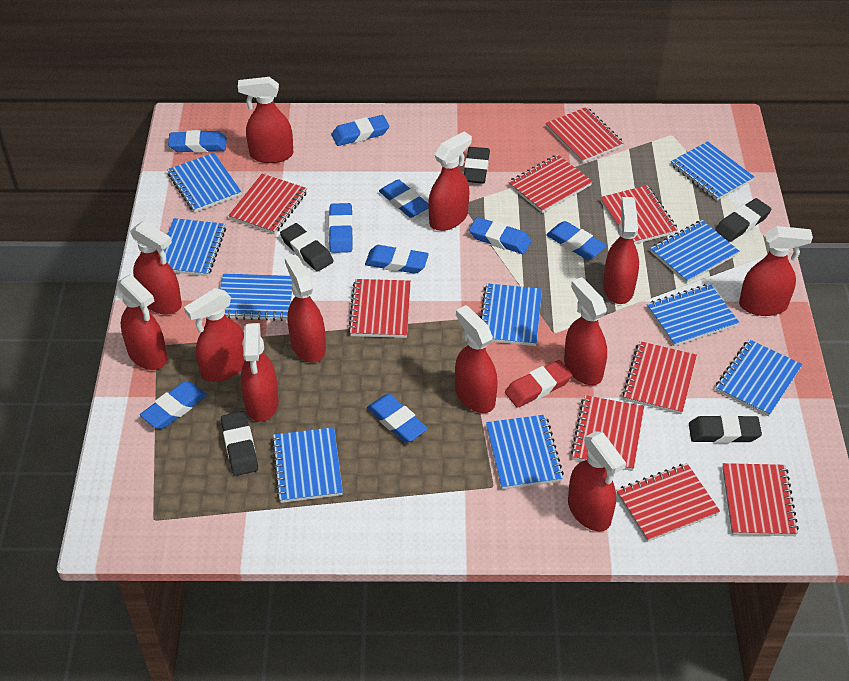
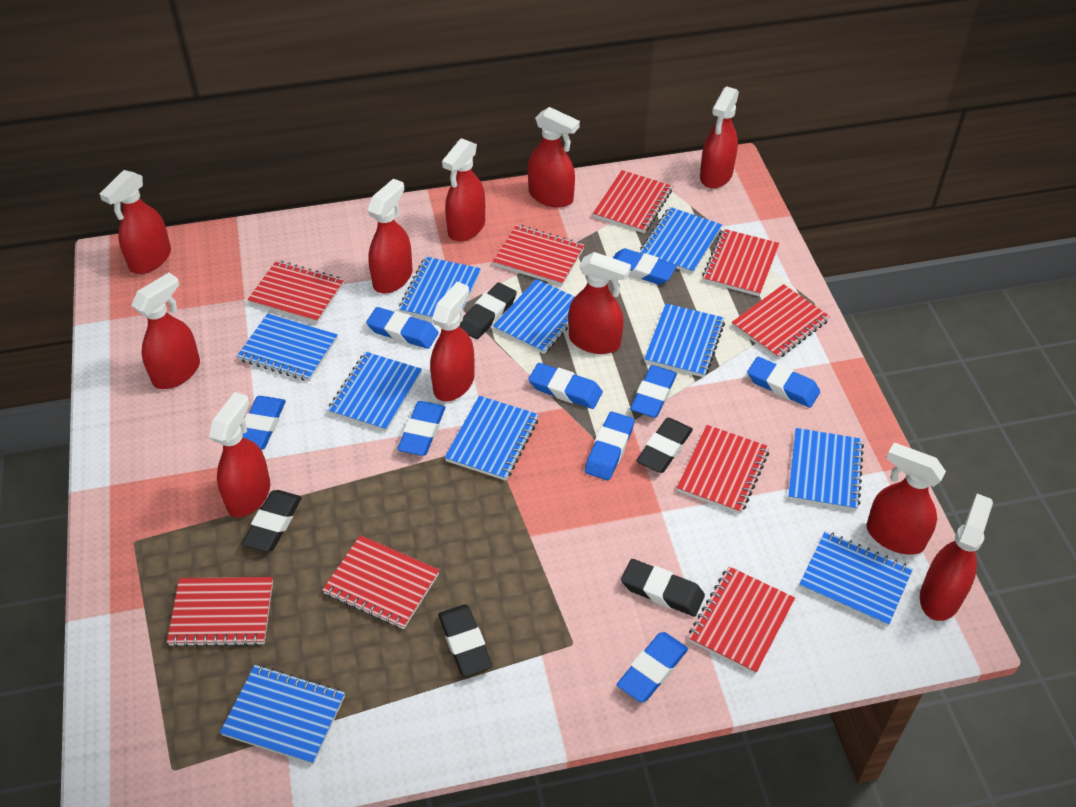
red eraser: 1 -> 0
red spray bottle: 12 -> 11

